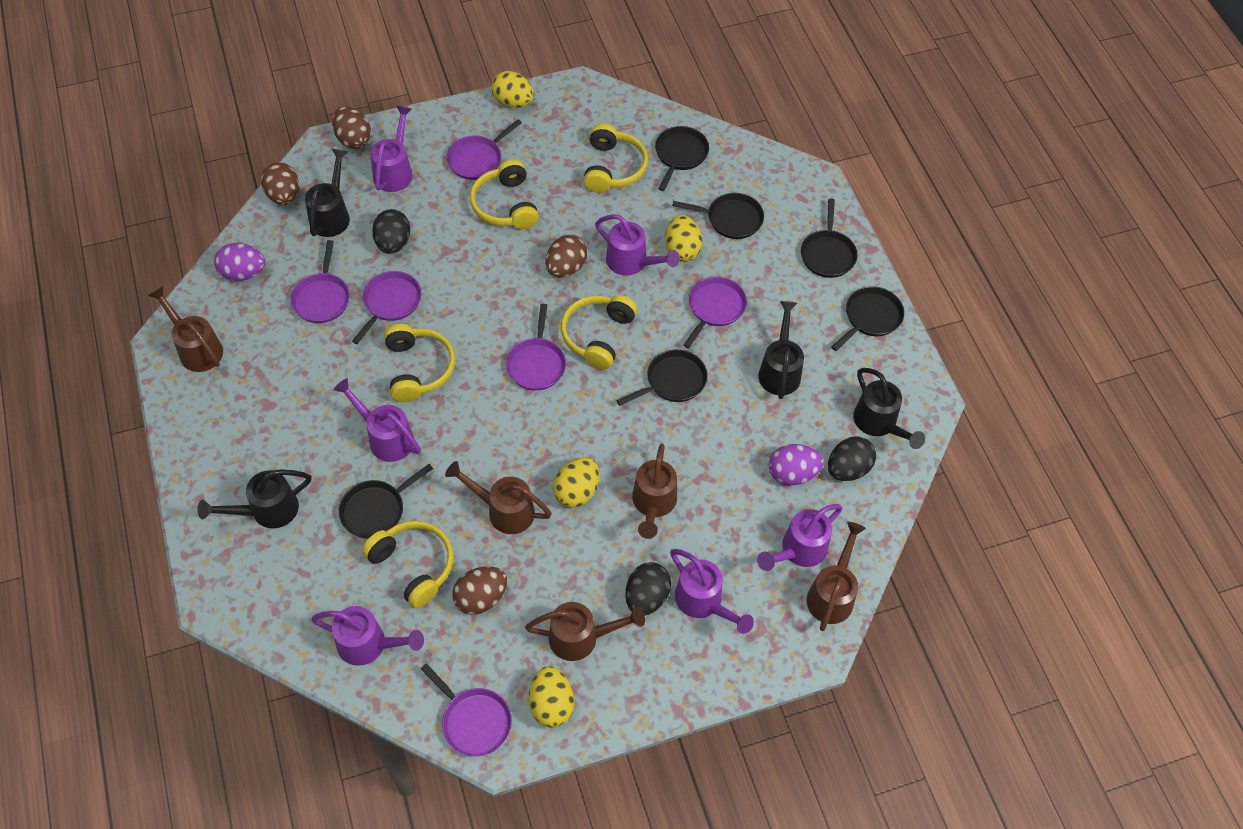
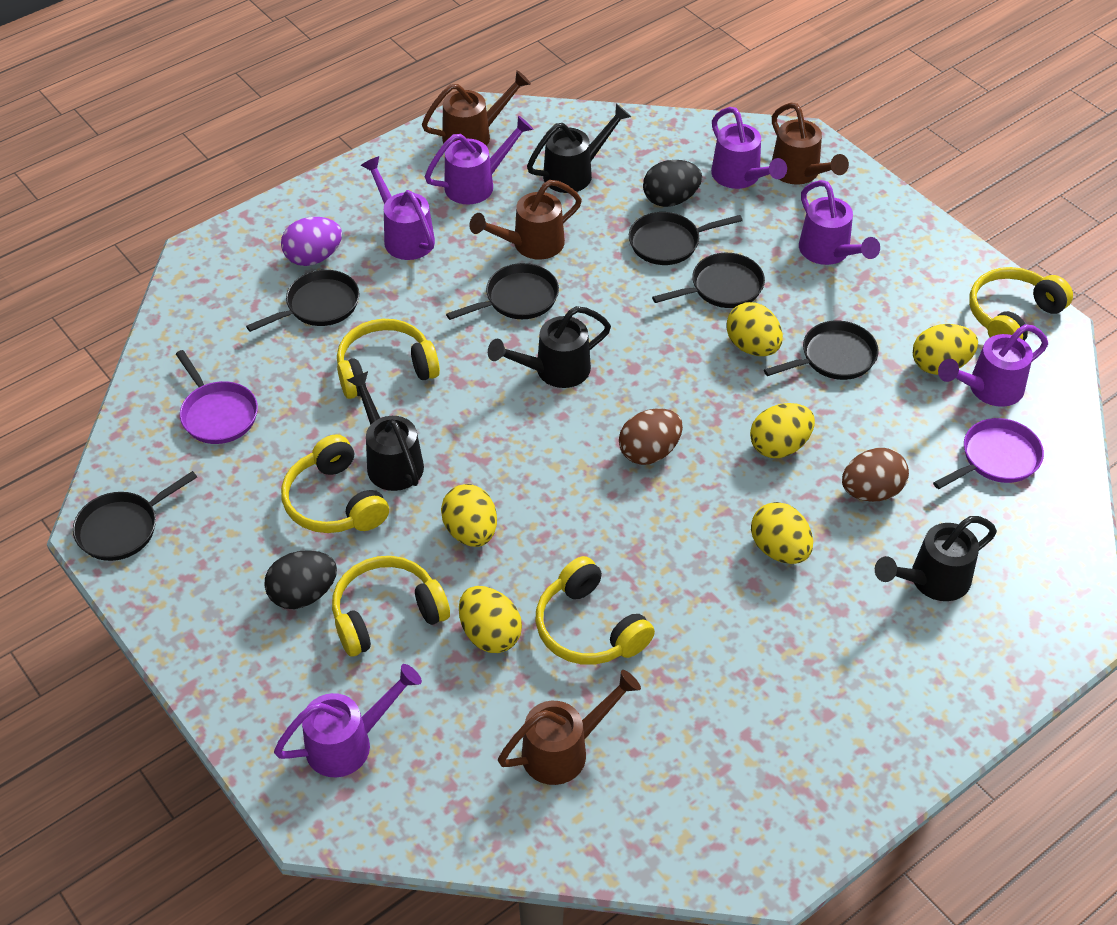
black egg: 3 -> 2
brown egg: 4 -> 2
brown watering can: 5 -> 4
purple egg: 2 -> 1
purple pan: 6 -> 2
yellow egg: 4 -> 6

